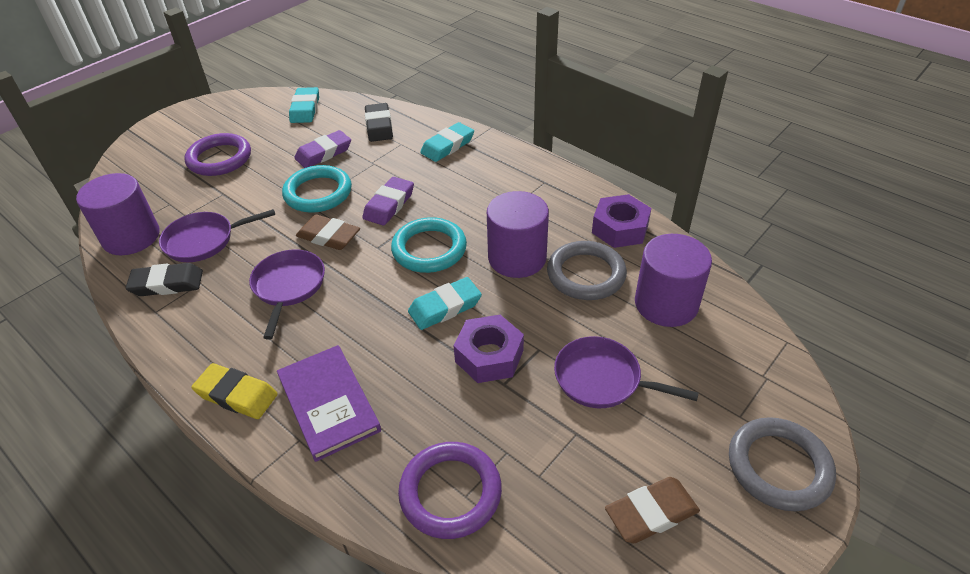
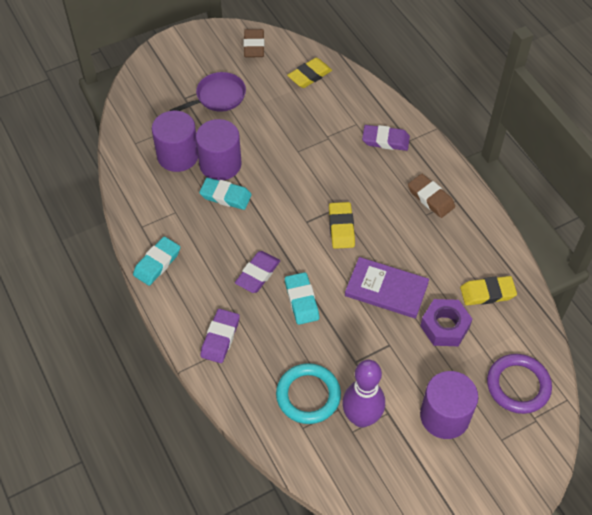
black eraser: 2 -> 0
grey ring: 2 -> 0
purple bowling pin: 0 -> 1
purple eraser: 2 -> 3
purple nut: 2 -> 1
purple pan: 3 -> 1
purple ring: 2 -> 1
turquoise ring: 2 -> 1
yellow eraser: 1 -> 3

